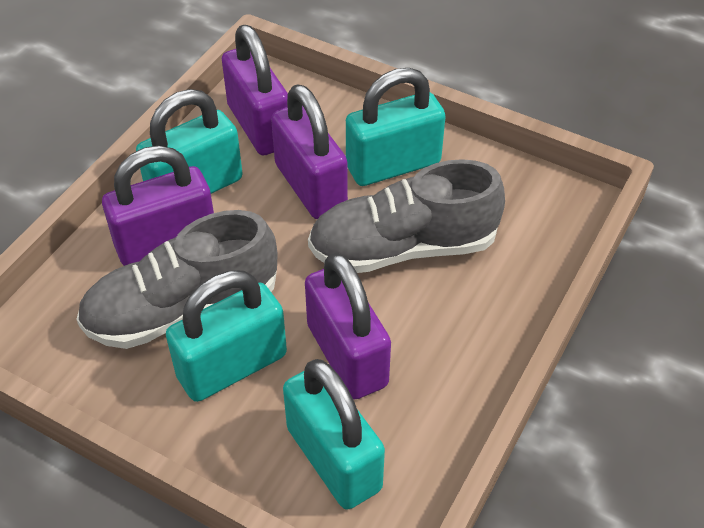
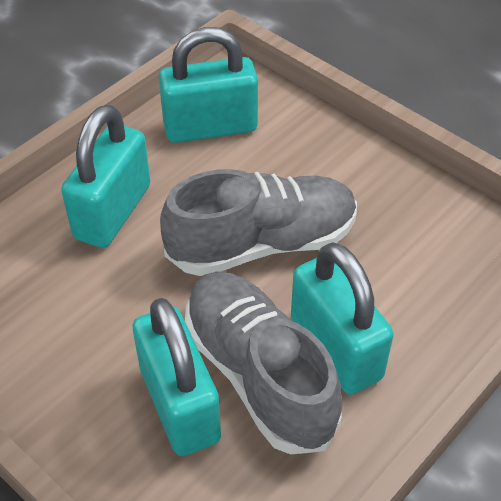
purple padlock: 4 -> 0

